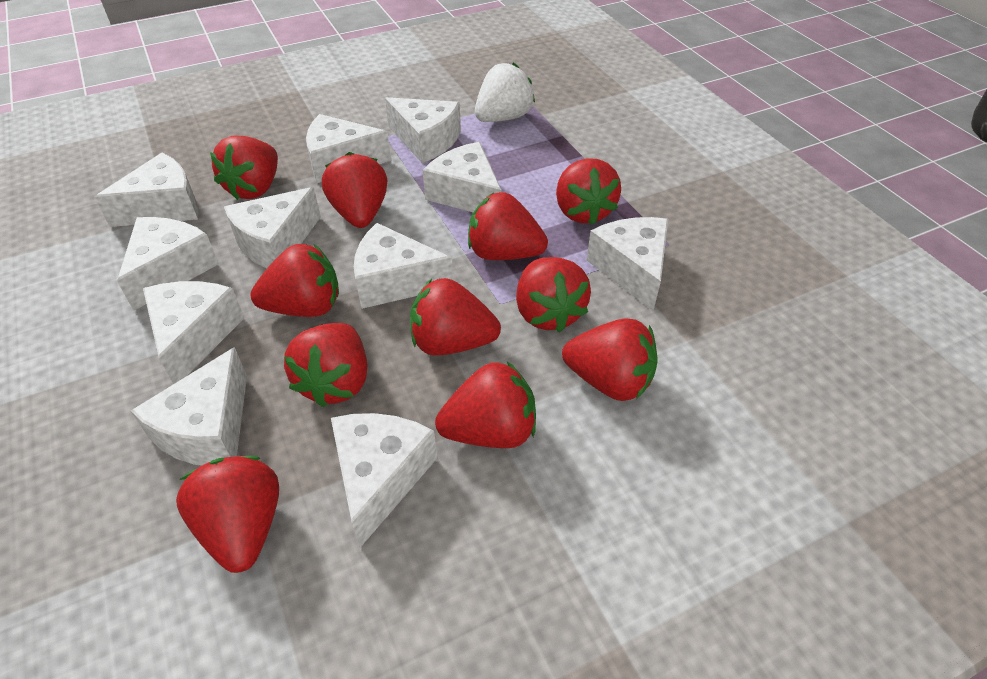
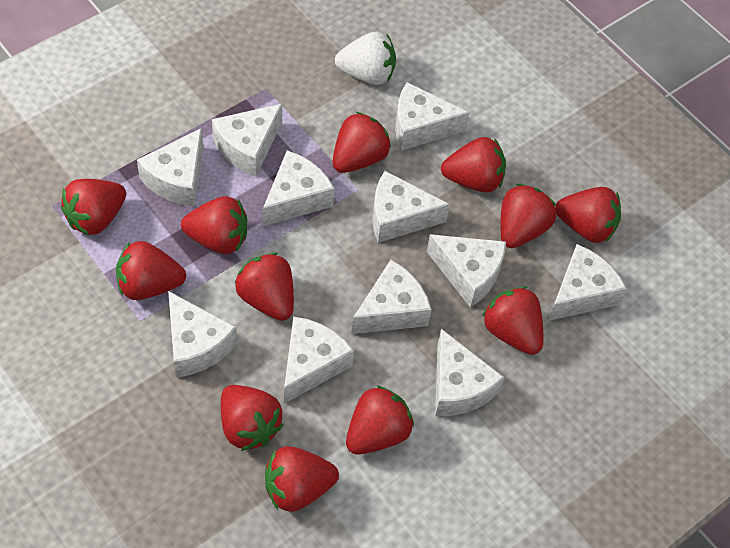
red strawberry: 11 -> 12

